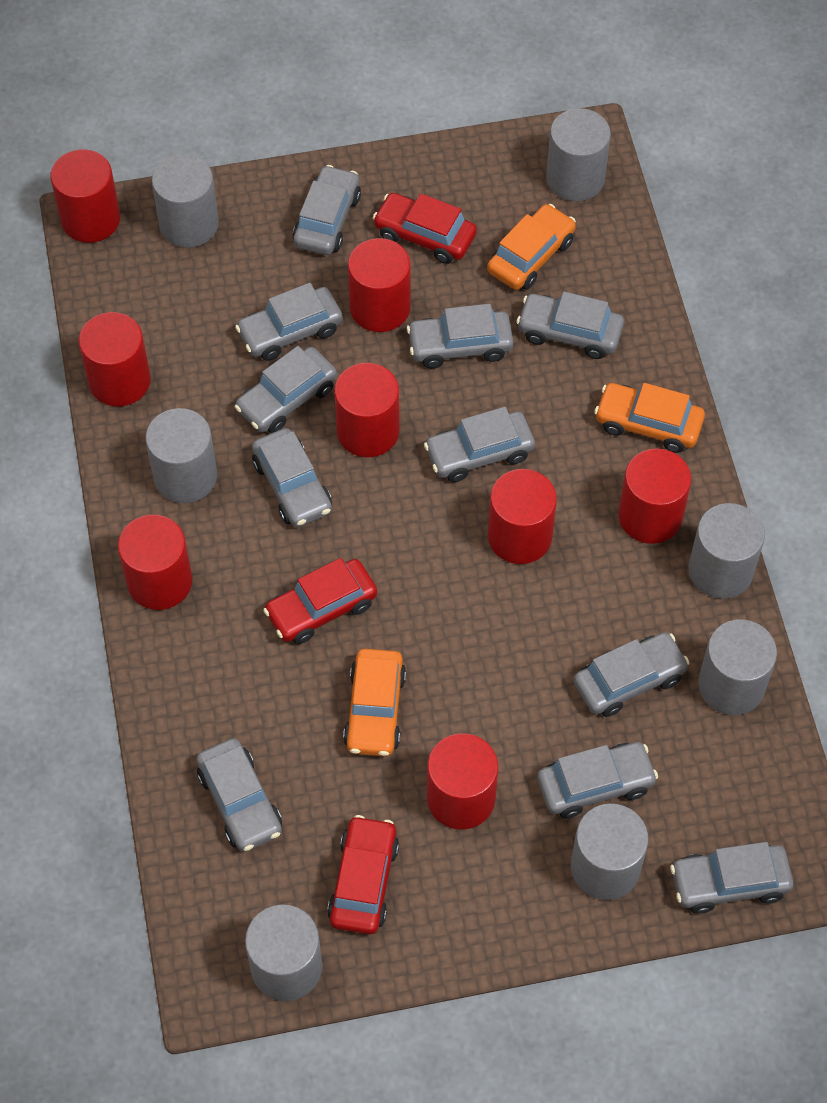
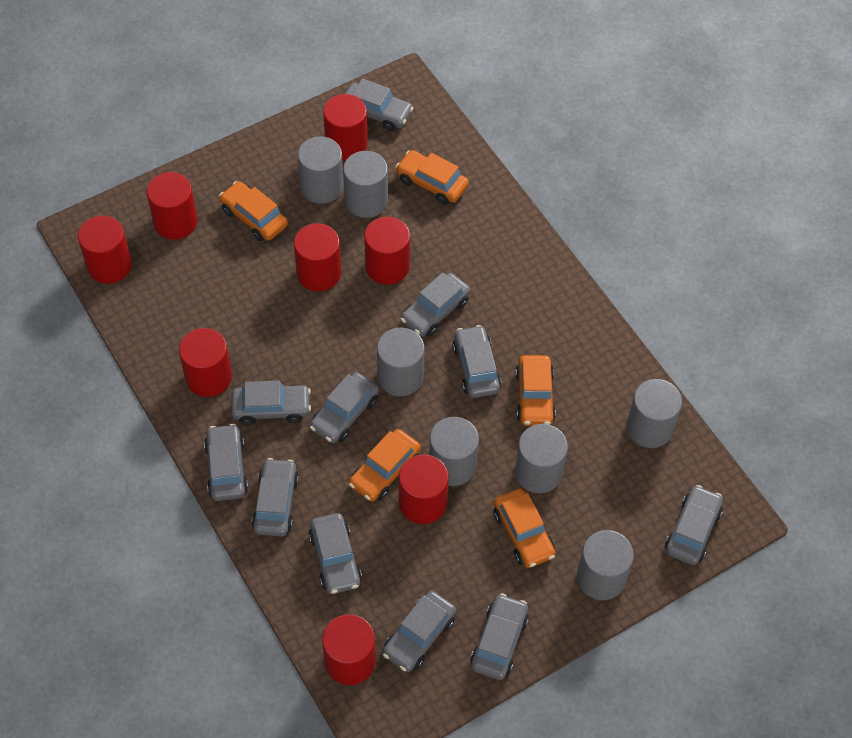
orange car: 3 -> 5
red car: 3 -> 0

